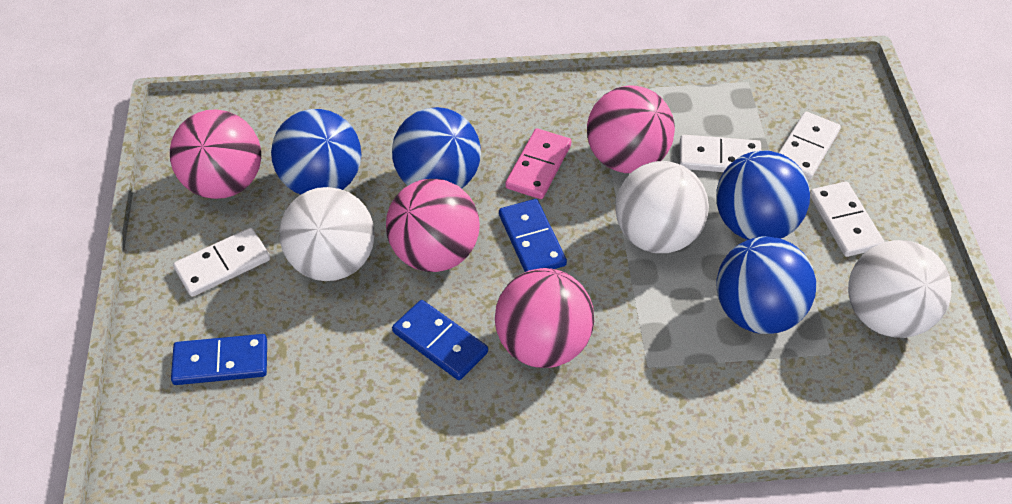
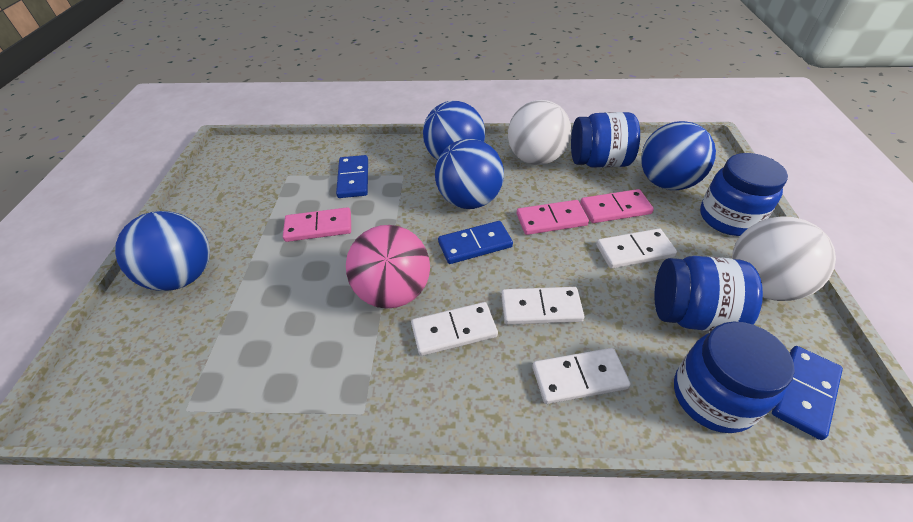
blue jar: 0 -> 4
pink ball: 4 -> 1
pink domino: 1 -> 3
white ball: 3 -> 2

